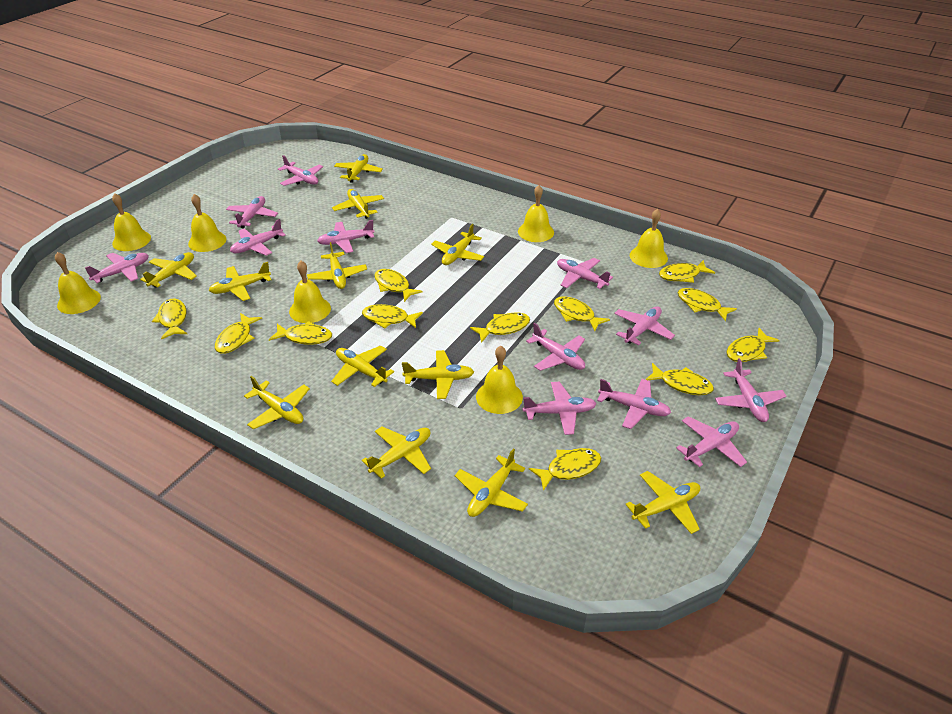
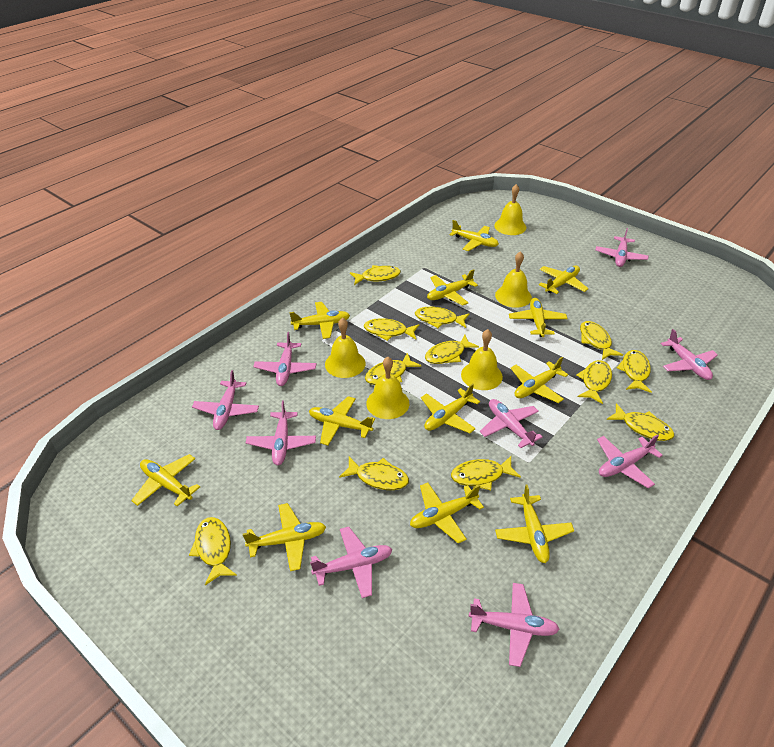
pink plane: 12 -> 9
yellow bell: 7 -> 5

